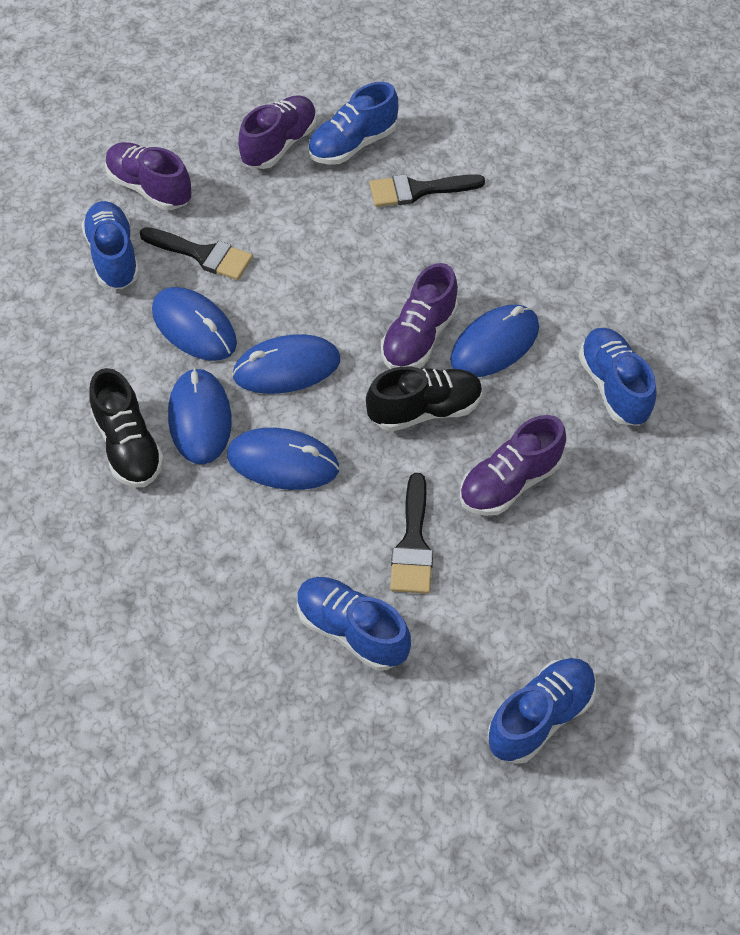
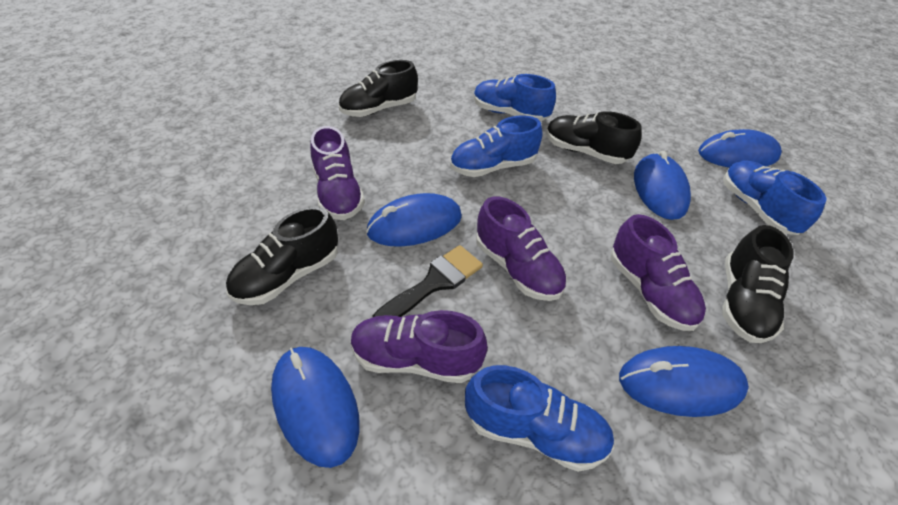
black brush: 3 -> 1
black shoe: 2 -> 4
blue shoe: 5 -> 4

